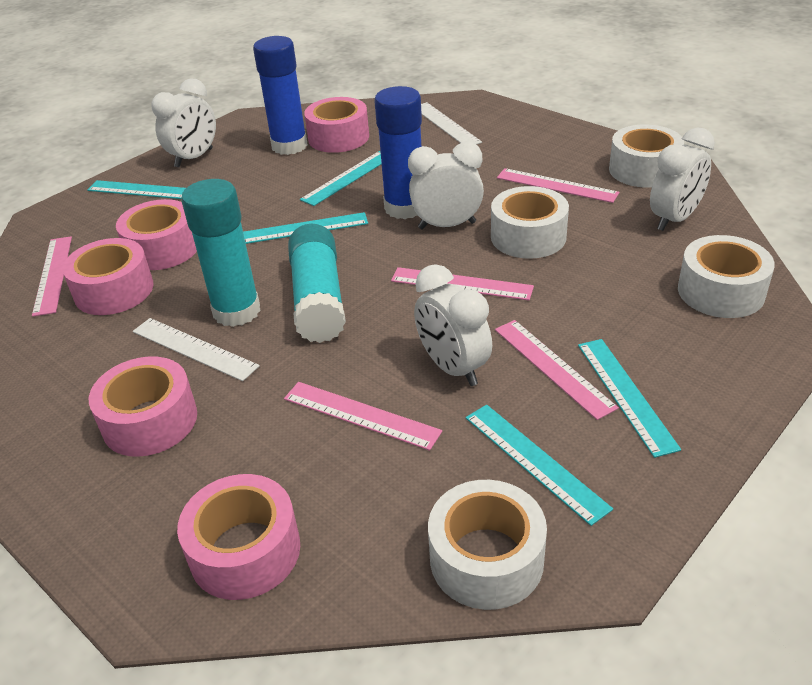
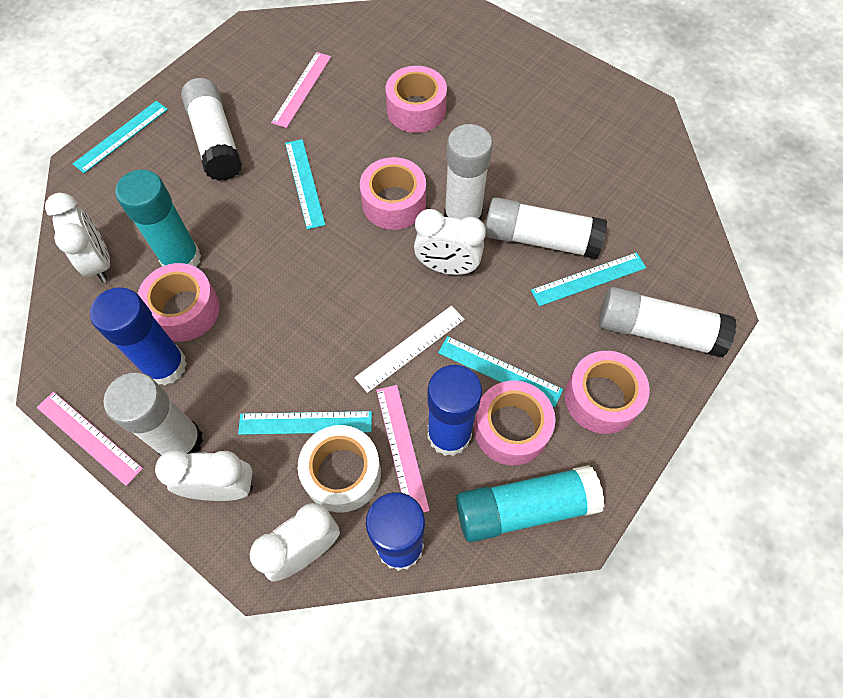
blue glue stick: 2 -> 3
pink ruler: 5 -> 3
white glue stick: 0 -> 5
white ruler: 2 -> 1
white tape: 4 -> 1

